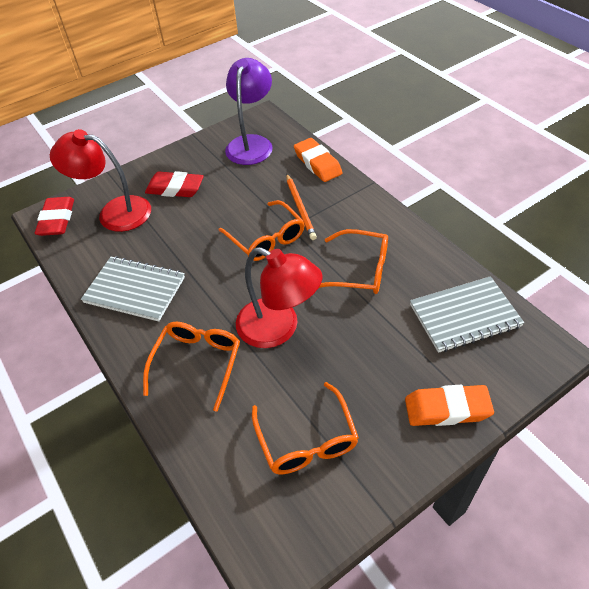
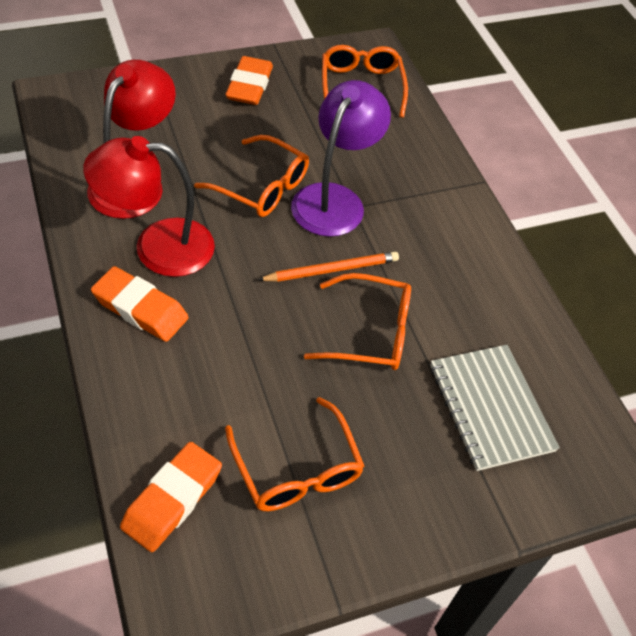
grey notebook: 2 -> 1
orange eraser: 2 -> 3
red eraser: 2 -> 0

